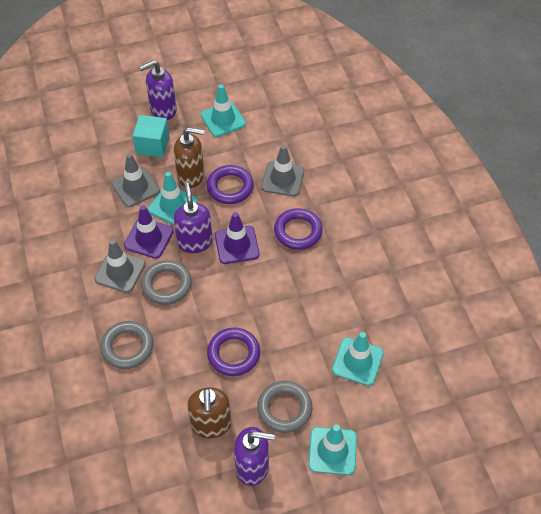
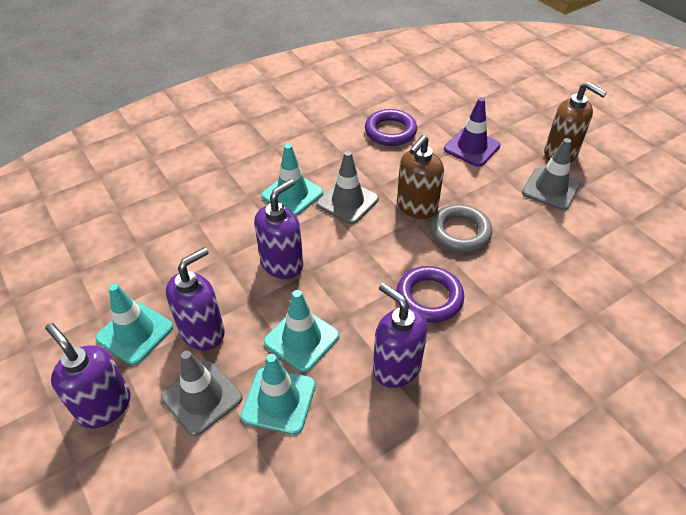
grey ring: 3 -> 1
purple ring: 3 -> 2
purple soap dispenser: 3 -> 4
purple traffic cone: 2 -> 1
turquoise cube: 1 -> 0

